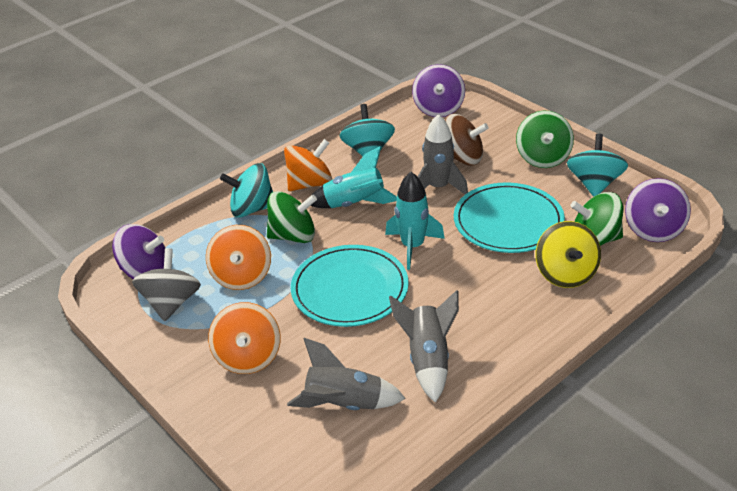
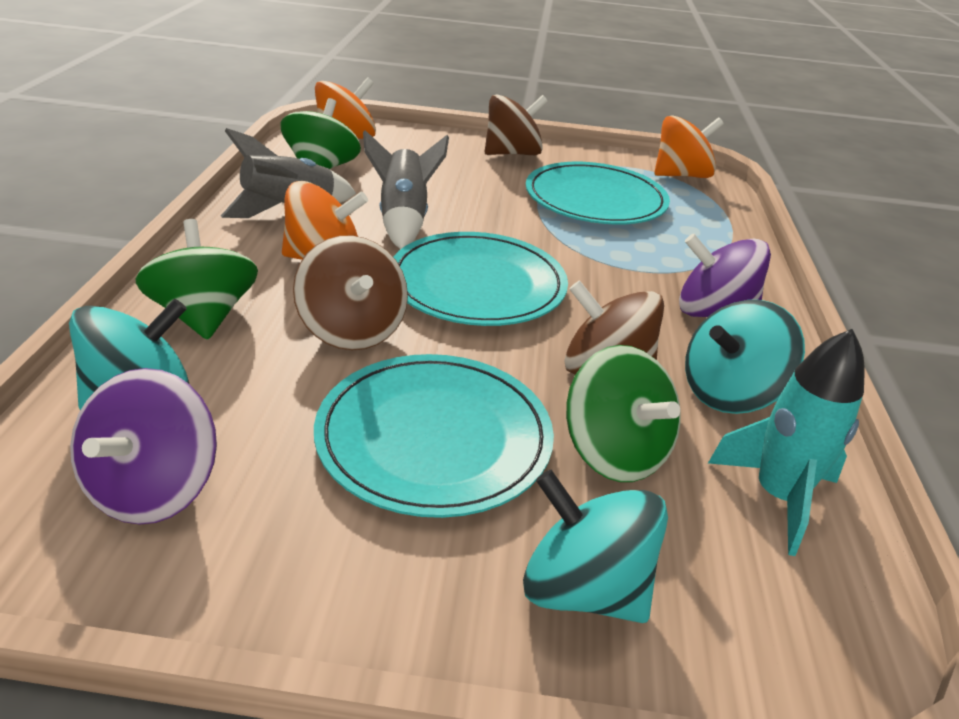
brown spinning top: 1 -> 3
grey rocket: 3 -> 2
grey spinning top: 1 -> 0
purple spinning top: 3 -> 2
turquoise plate: 2 -> 3
turquoise rocket: 2 -> 1
yellow spinning top: 1 -> 0

